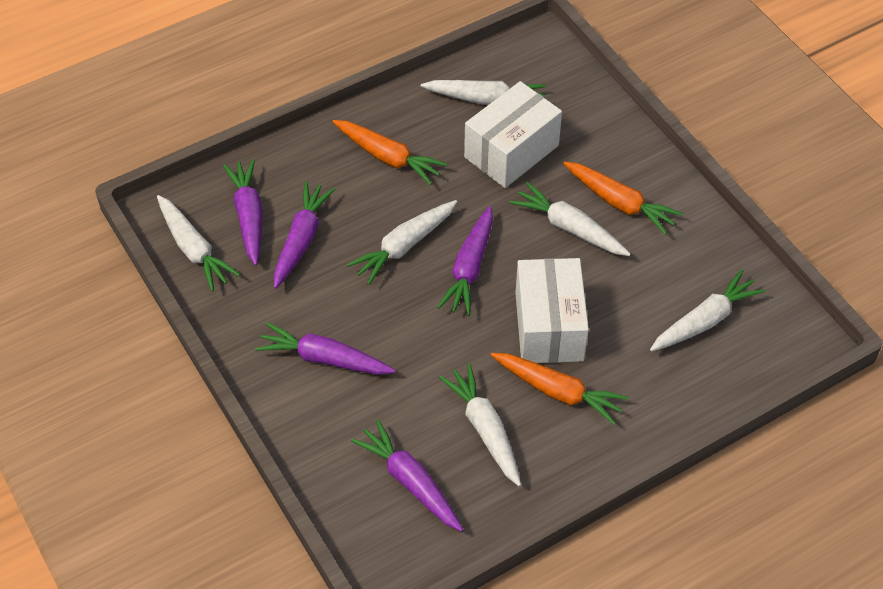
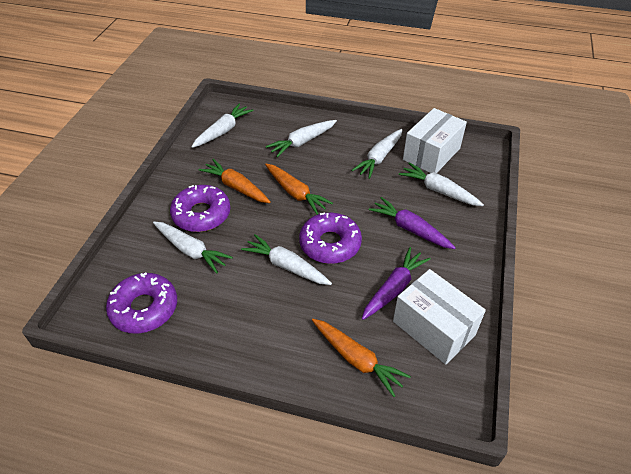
purple carrot: 5 -> 2
purple donut: 0 -> 3

